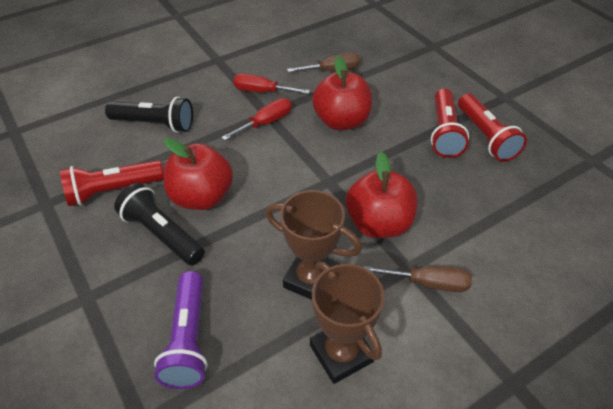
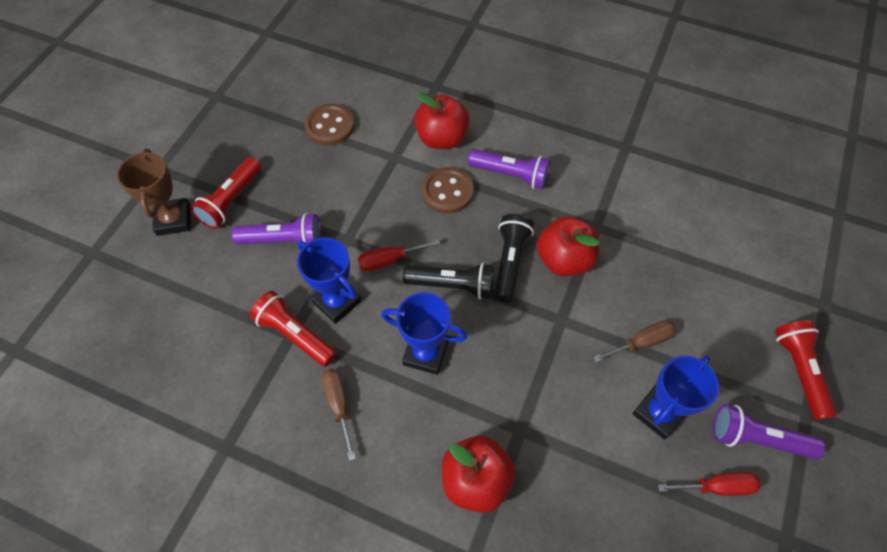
blue trophy: 0 -> 3
brown button: 0 -> 2
brown trophy: 2 -> 1
purple flashlight: 1 -> 3

